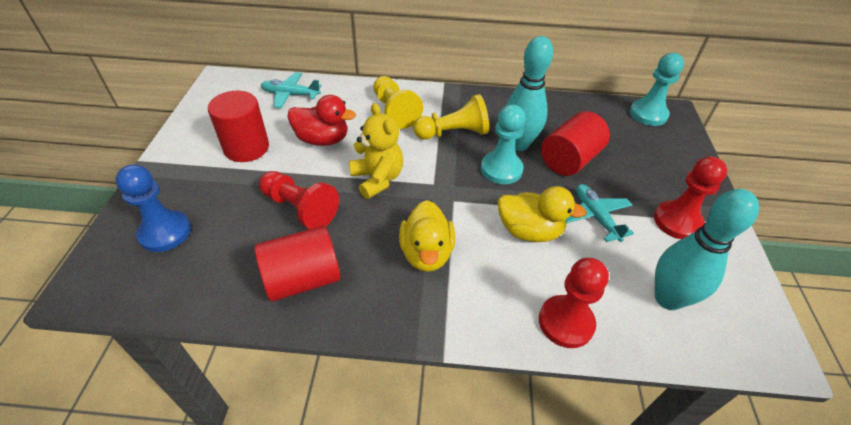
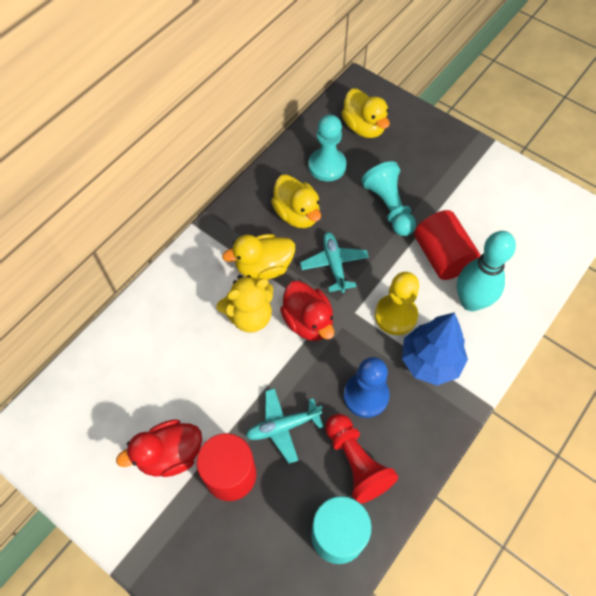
blue tree: 0 -> 1
red cylinder: 3 -> 2
red duck: 1 -> 2
red pawn: 3 -> 1
turquoise bowling pin: 2 -> 1
turquoise cylinder: 0 -> 1
yellow duck: 2 -> 3
yellow pawn: 2 -> 1

